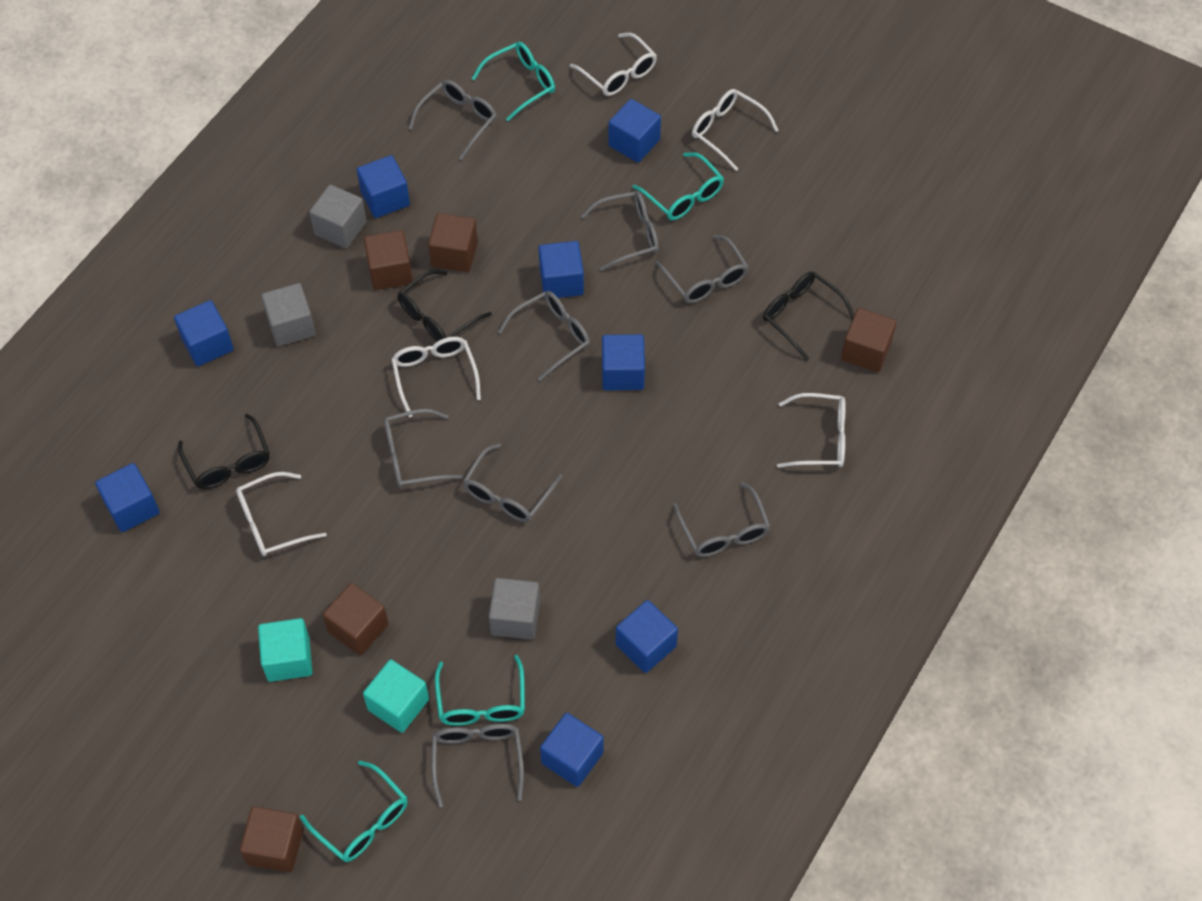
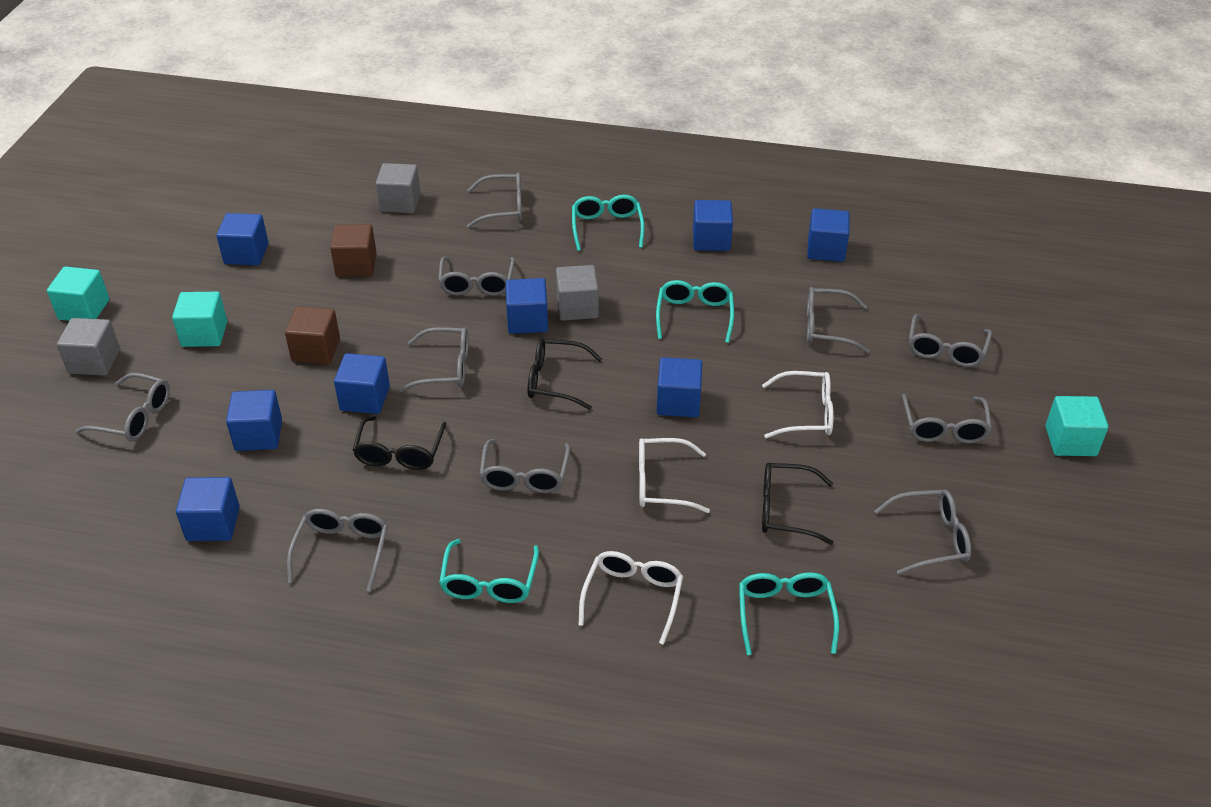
brown cube: 5 -> 2
grey glasses: 8 -> 10
turquoise cube: 2 -> 3
white glasses: 5 -> 3

